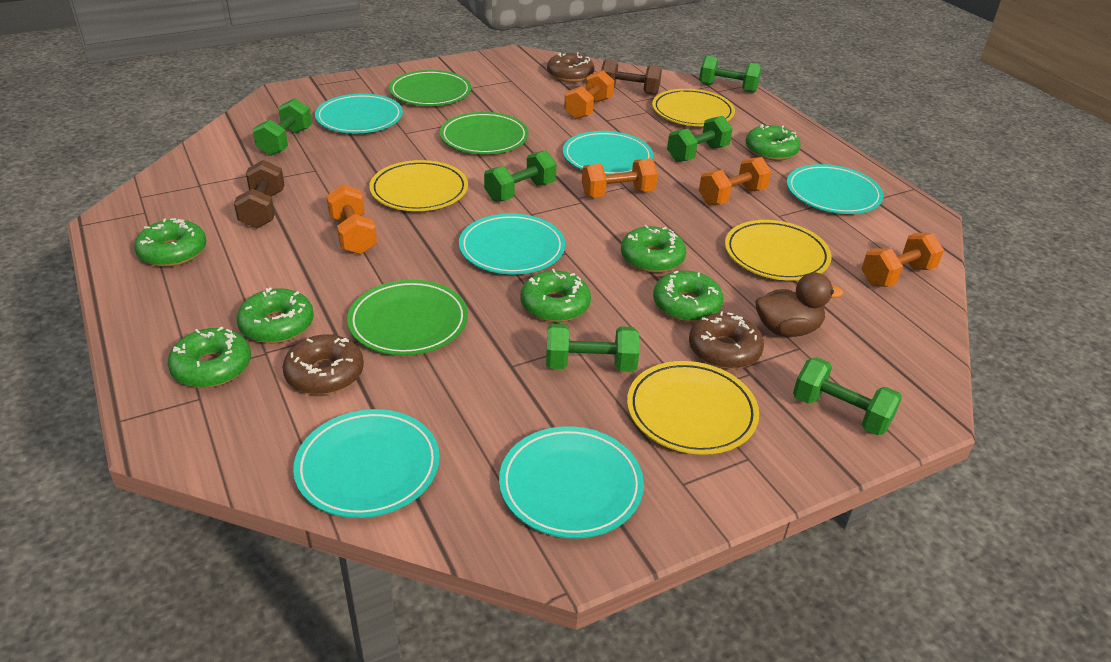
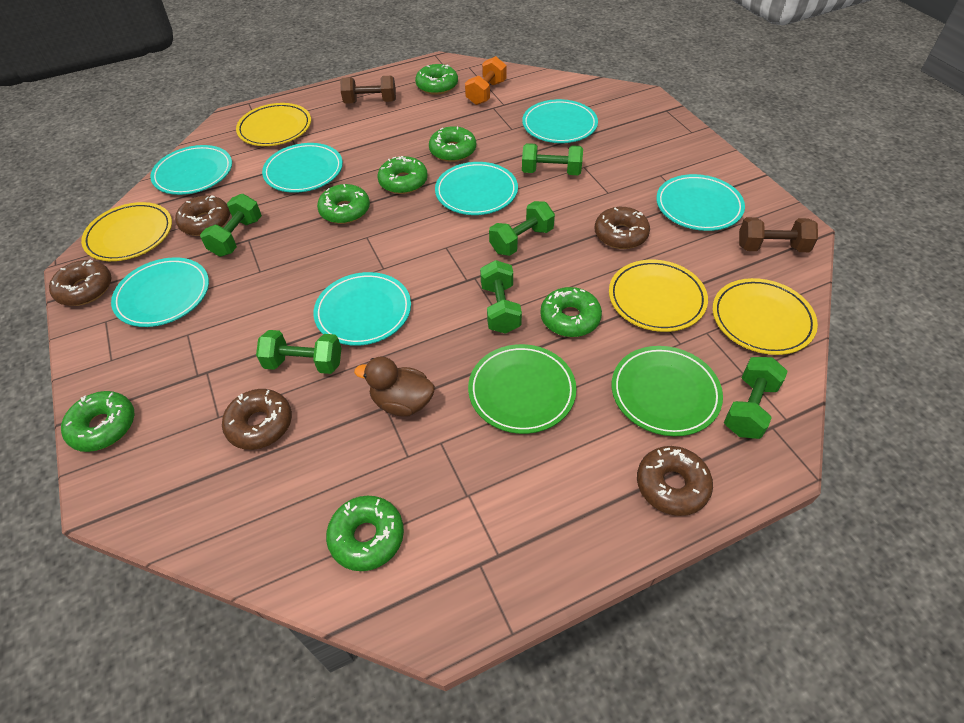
brown donut: 3 -> 5
green plate: 3 -> 2
orange dumbbell: 5 -> 1
turquoise plate: 6 -> 7

